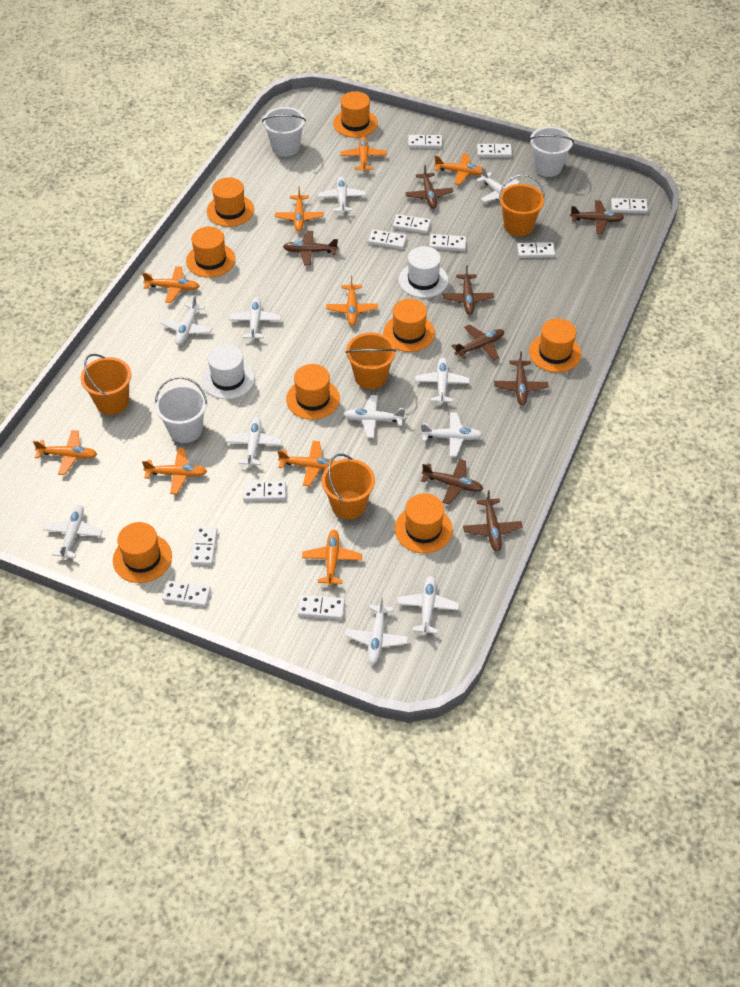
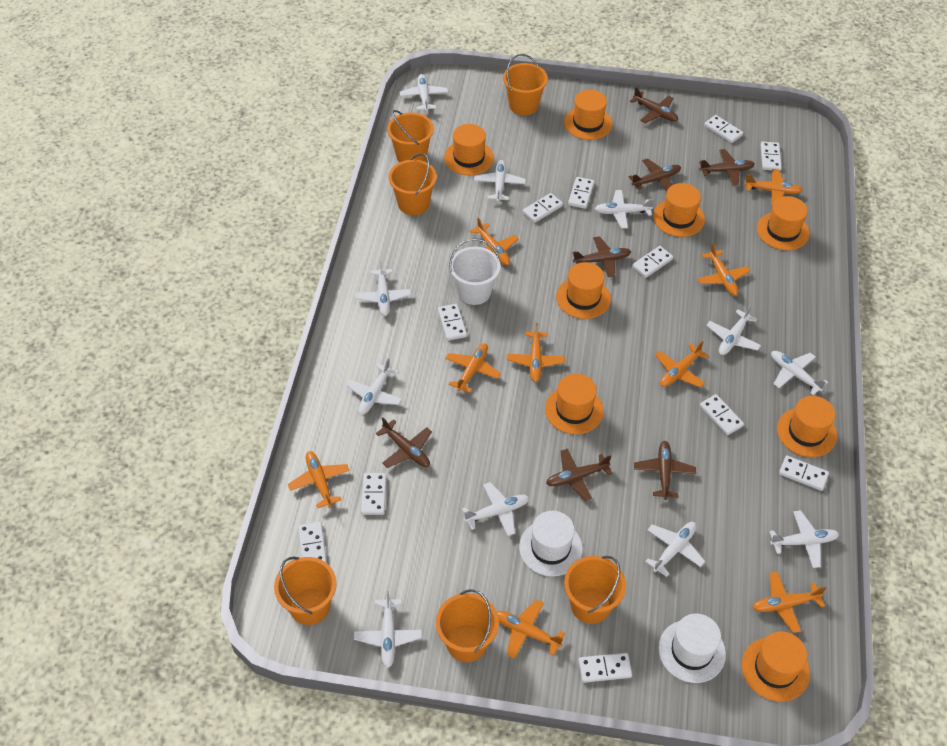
brown plane: 8 -> 7
orange bucket: 4 -> 6
white bucket: 3 -> 1

